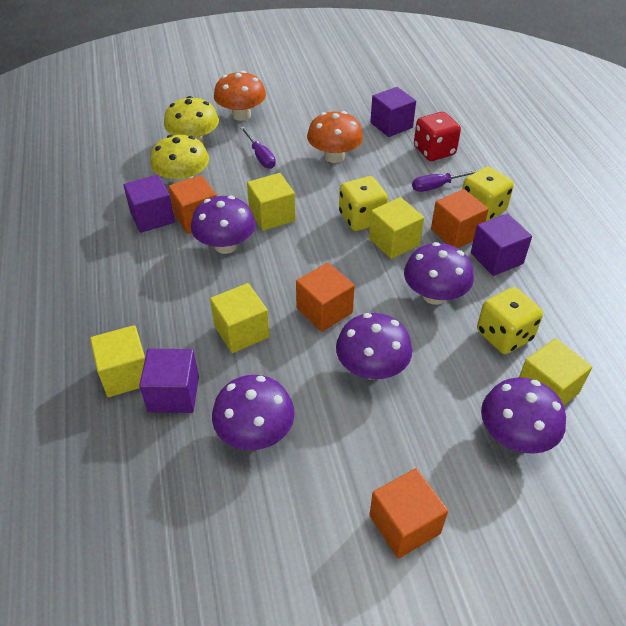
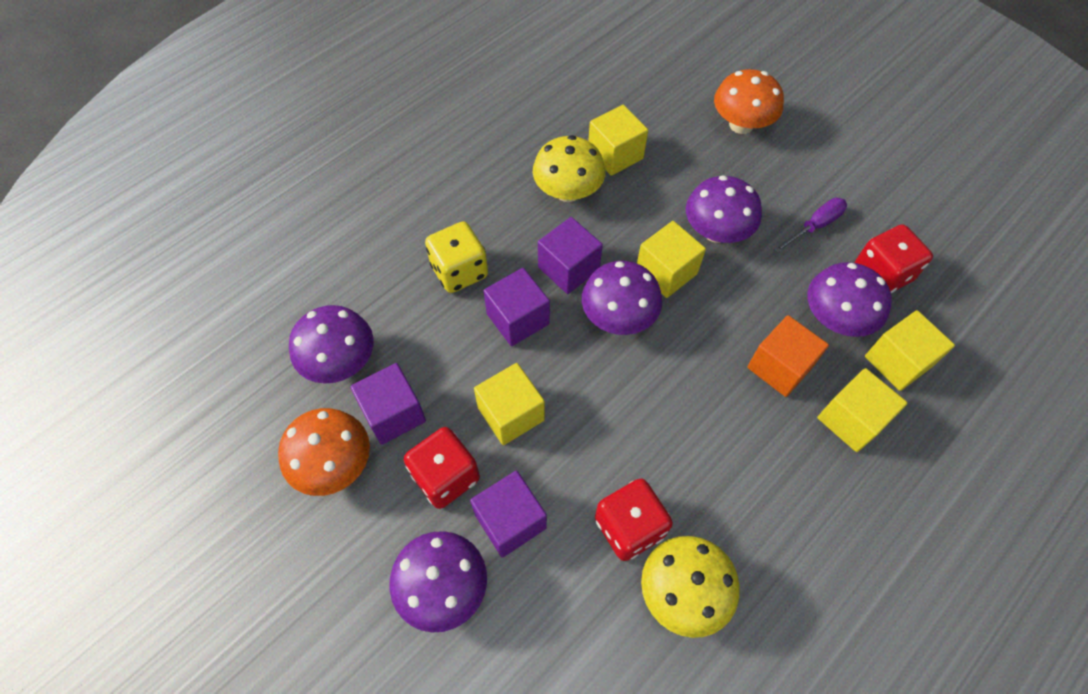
orange cube: 4 -> 1
purple screwdriver: 2 -> 1
red dice: 1 -> 3
yellow dice: 3 -> 1

